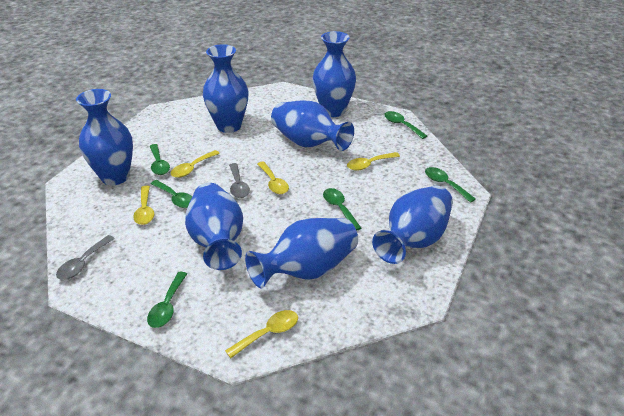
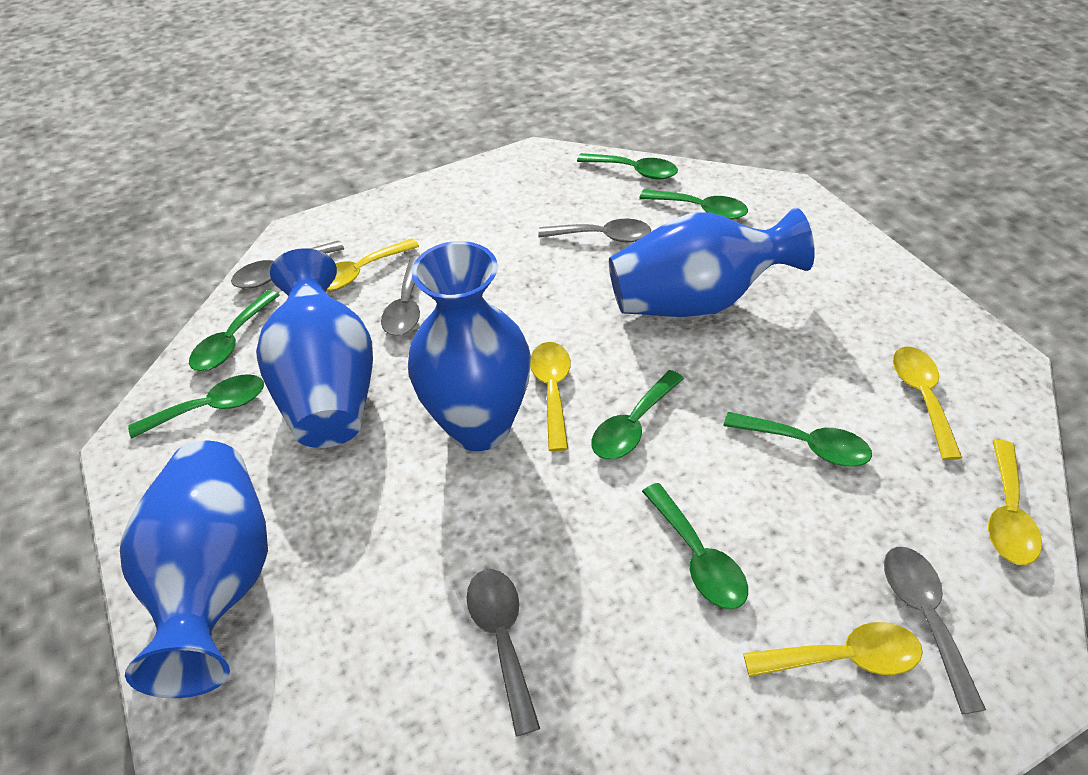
blue vase: 7 -> 4
green spoon: 6 -> 7
grey spoon: 2 -> 5

